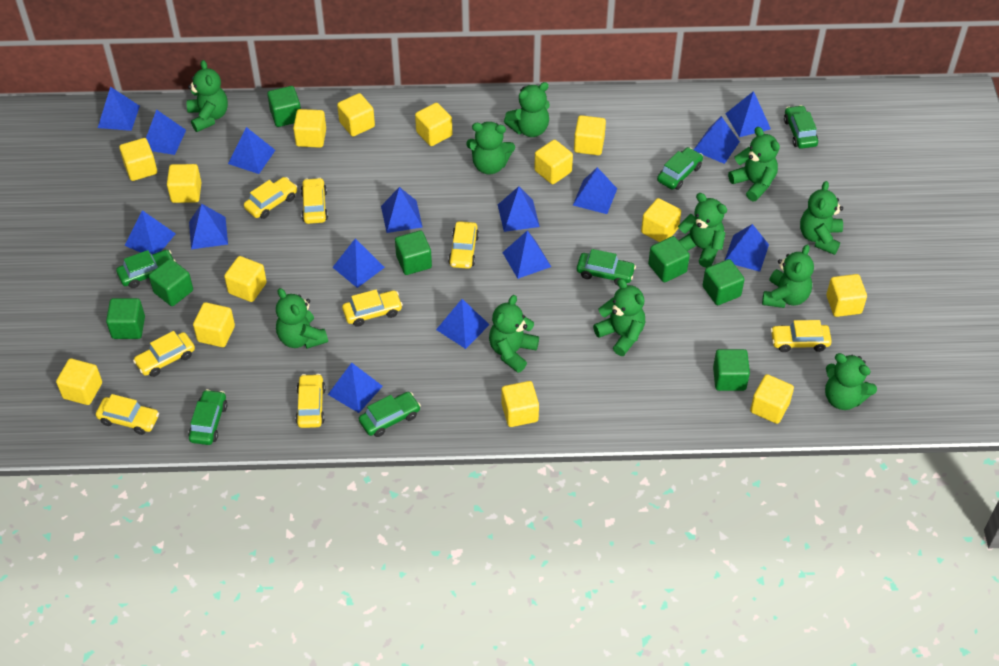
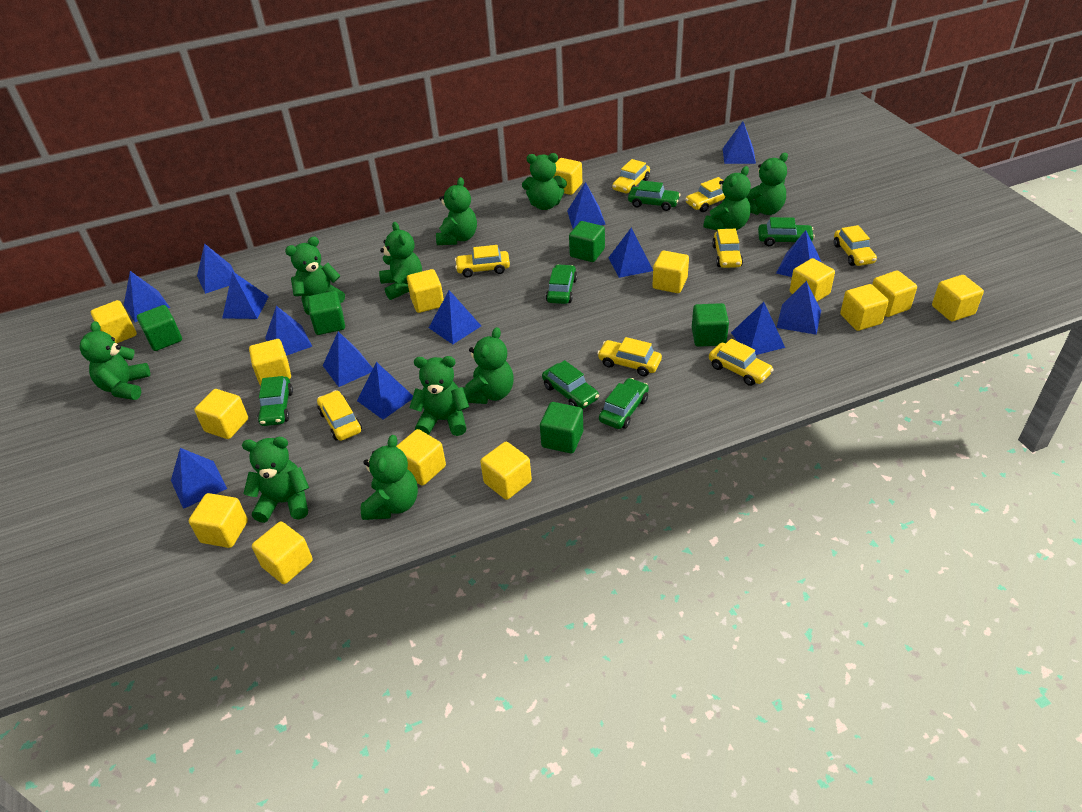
blue pyramid: 15 -> 14
green cube: 7 -> 5

